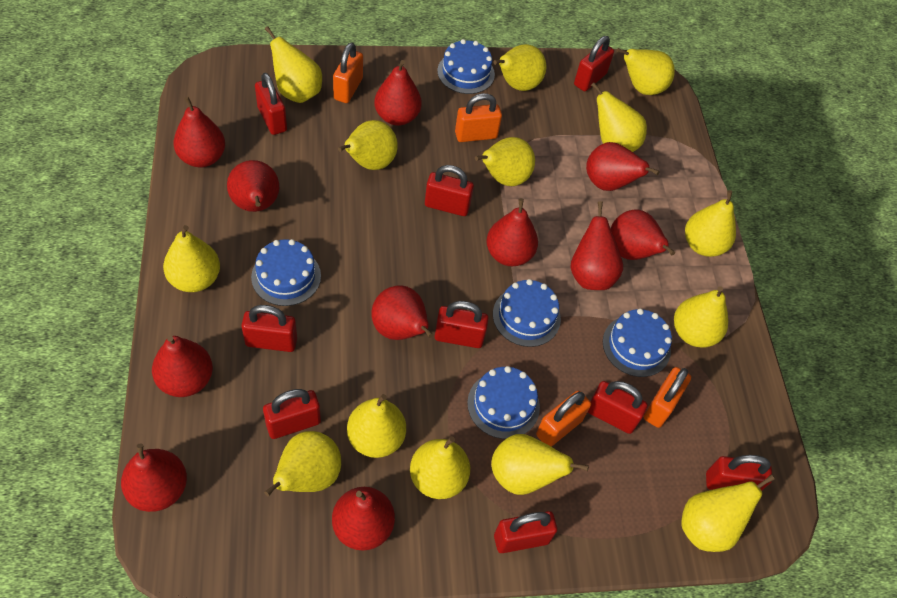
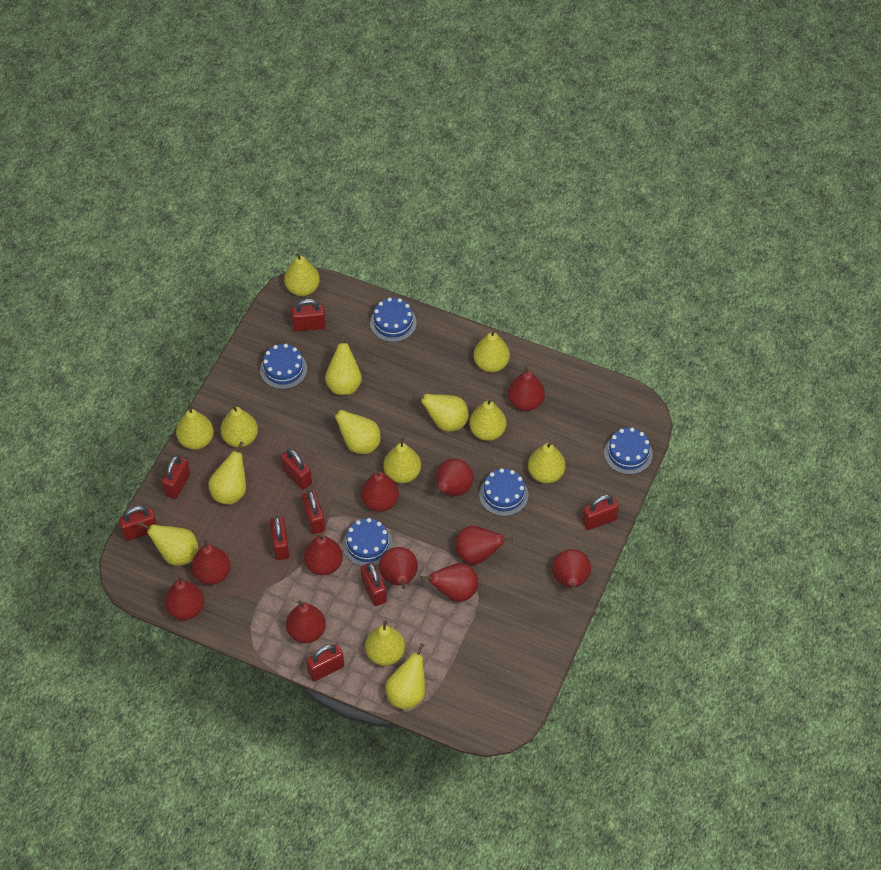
orange padlock: 4 -> 0

